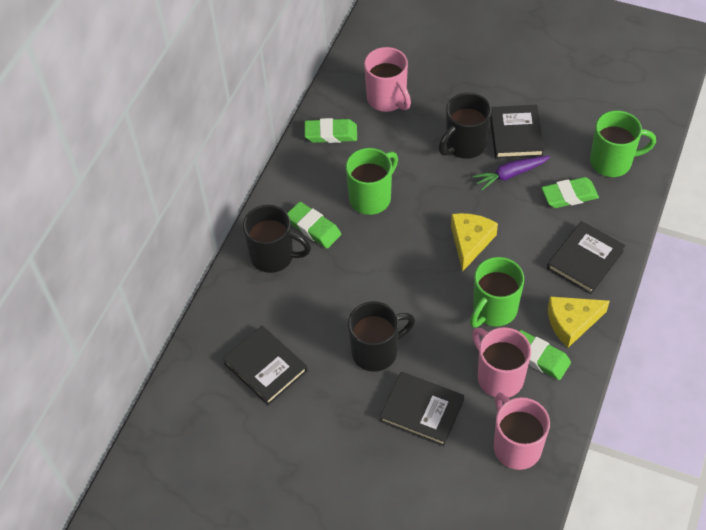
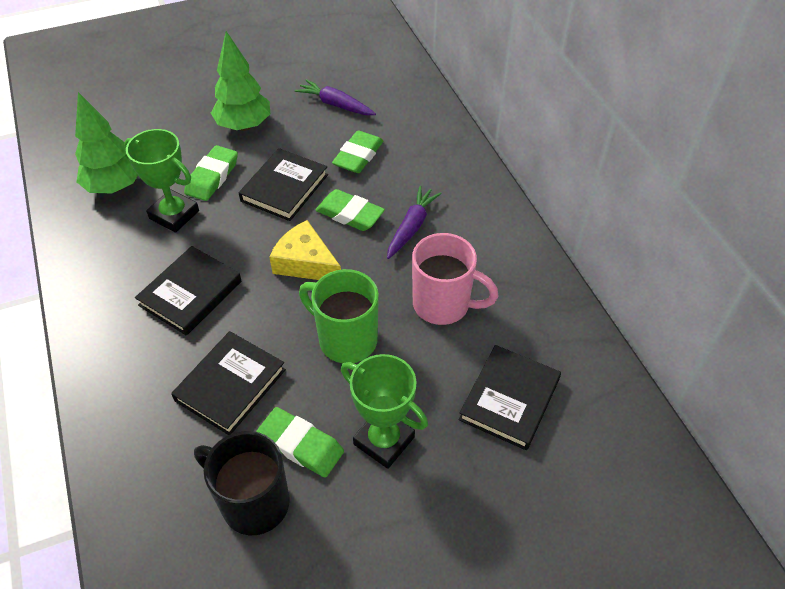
black mug: 3 -> 1
green mug: 3 -> 1
green tree: 0 -> 2
green trophy: 0 -> 2
pink mug: 3 -> 1
purple carrot: 1 -> 2
yellow cheese: 2 -> 1

